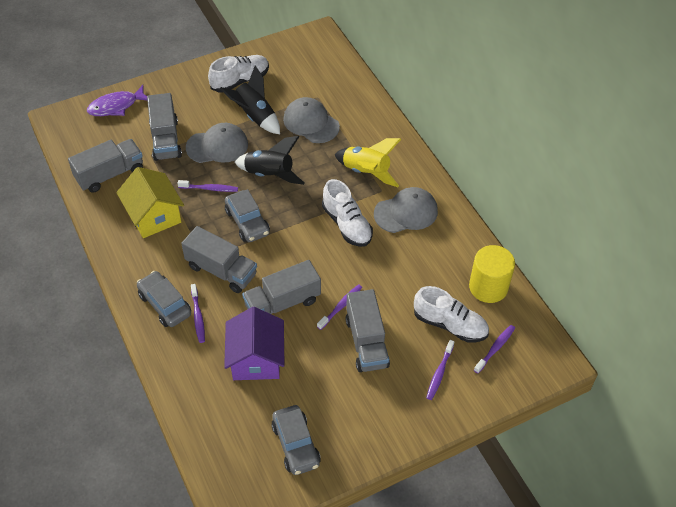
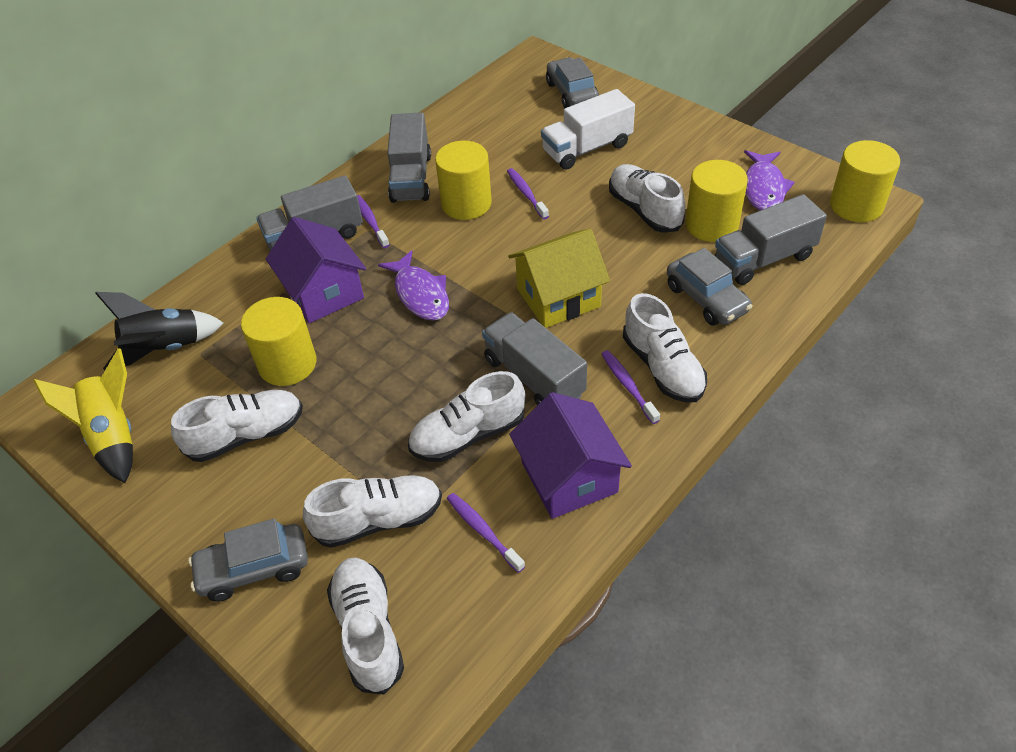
black rocket: 2 -> 1
grey cap: 3 -> 0
grey truck: 5 -> 4
purple fish: 1 -> 2
purple house: 1 -> 2
purple toothbrush: 5 -> 4
white shoe: 3 -> 6
white truck: 0 -> 1
yellow cylinder: 1 -> 4

